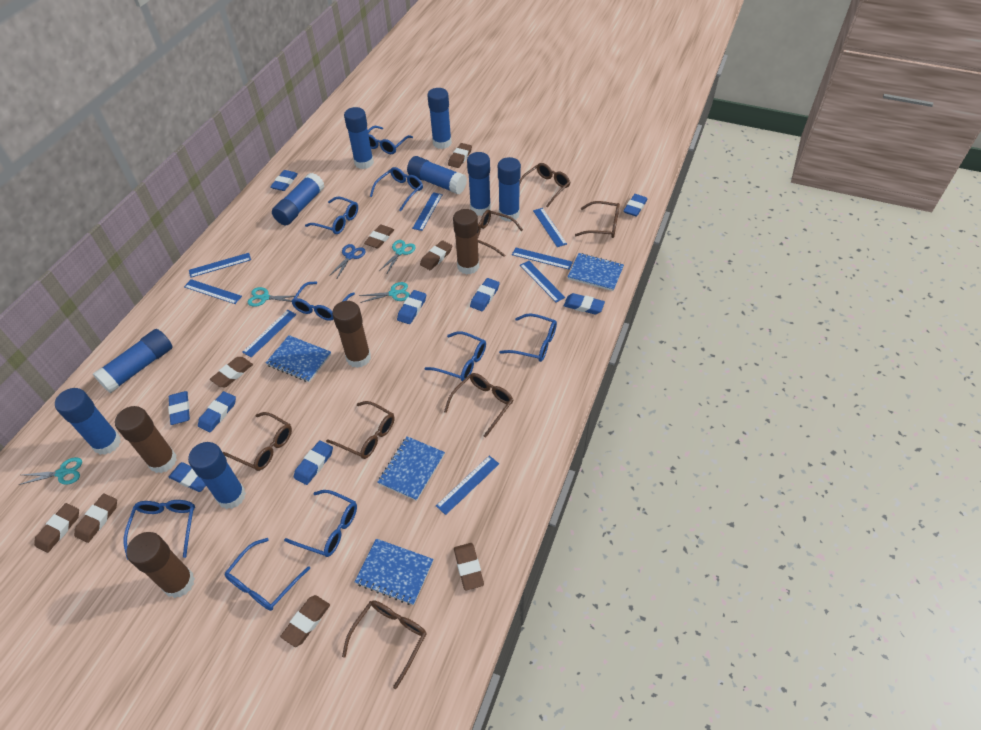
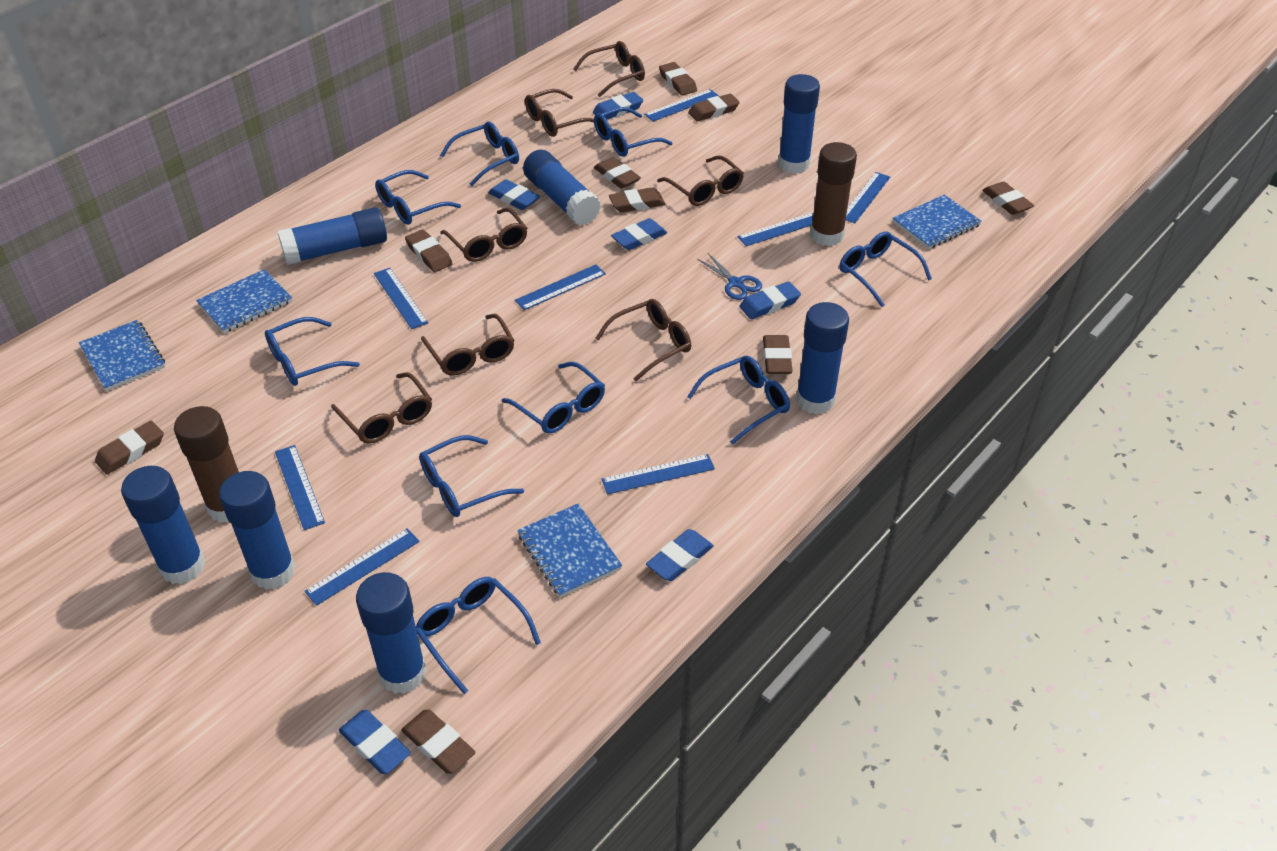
blue eraser: 9 -> 6
blue glue stick: 9 -> 7
brown eraser: 8 -> 9
brown glue stick: 4 -> 2
turquoise scissors: 4 -> 0

